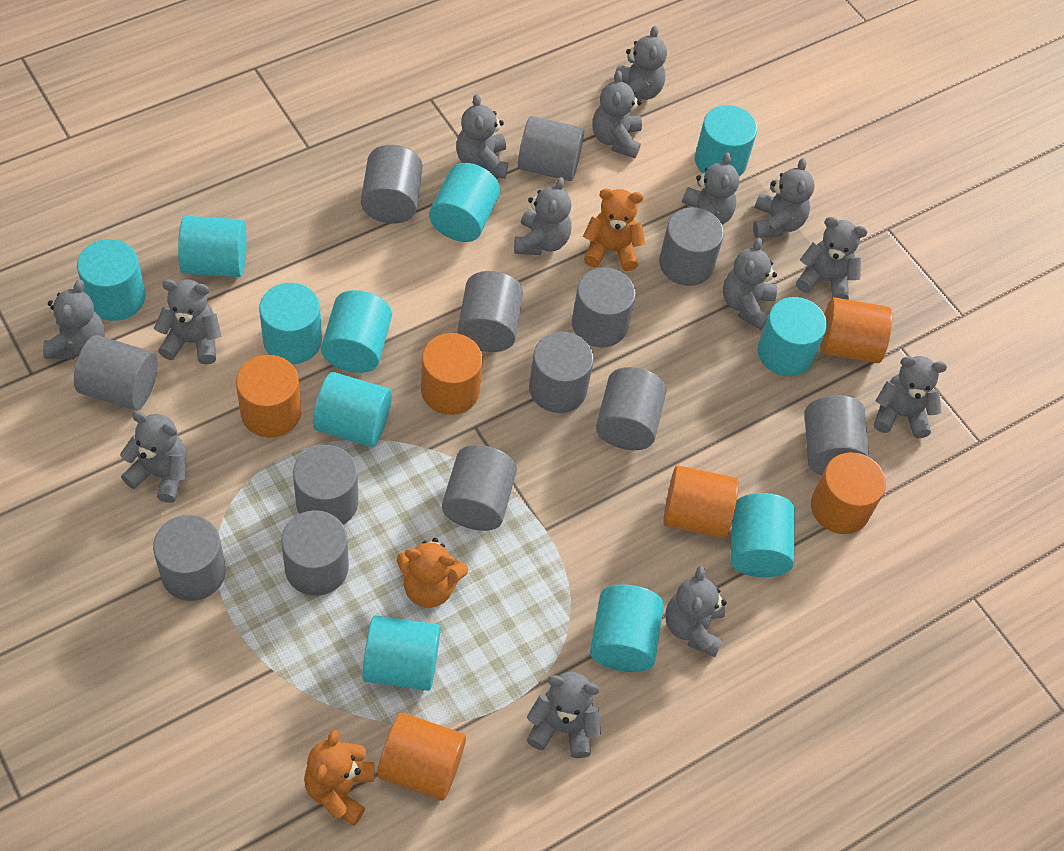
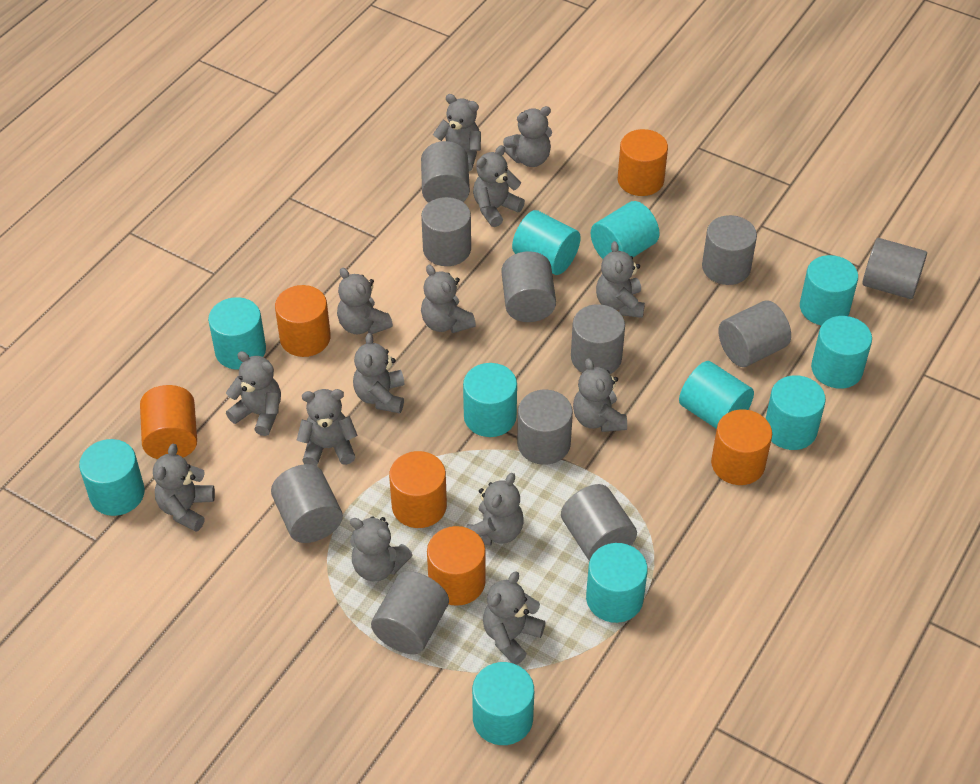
grey cylinder: 13 -> 11
orange teddy bear: 3 -> 0

